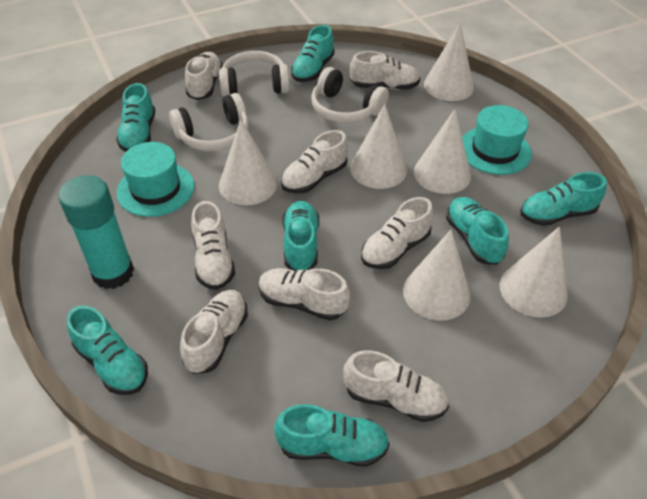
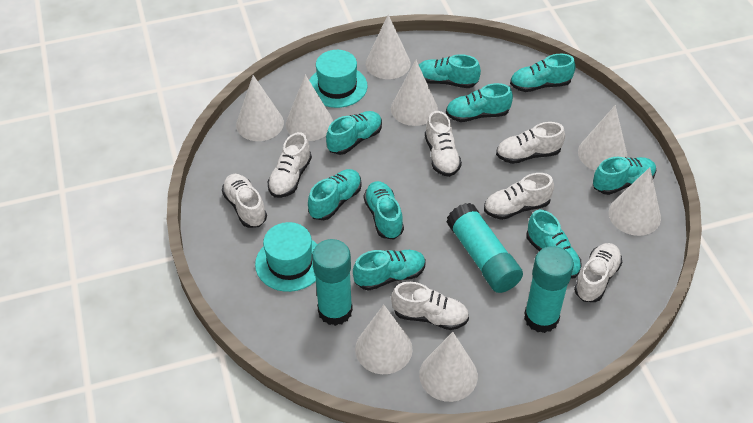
turquoise glue stick: 1 -> 3
turquoise shoe: 7 -> 9
white cone: 6 -> 8
white headphones: 3 -> 0
white shoe: 8 -> 7

